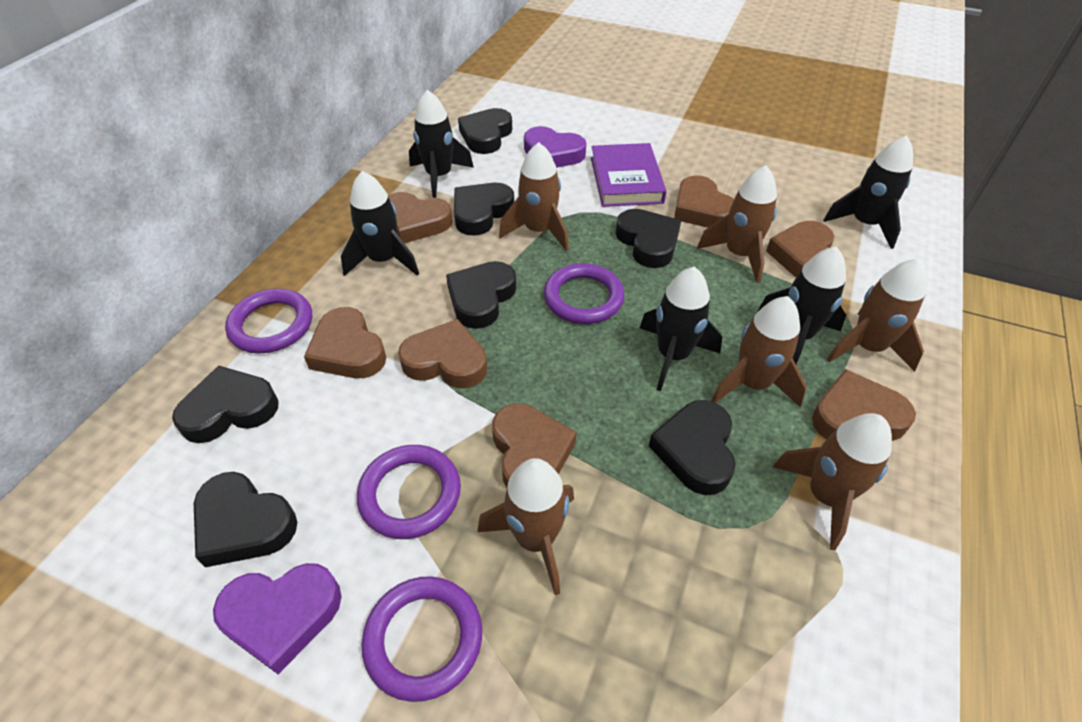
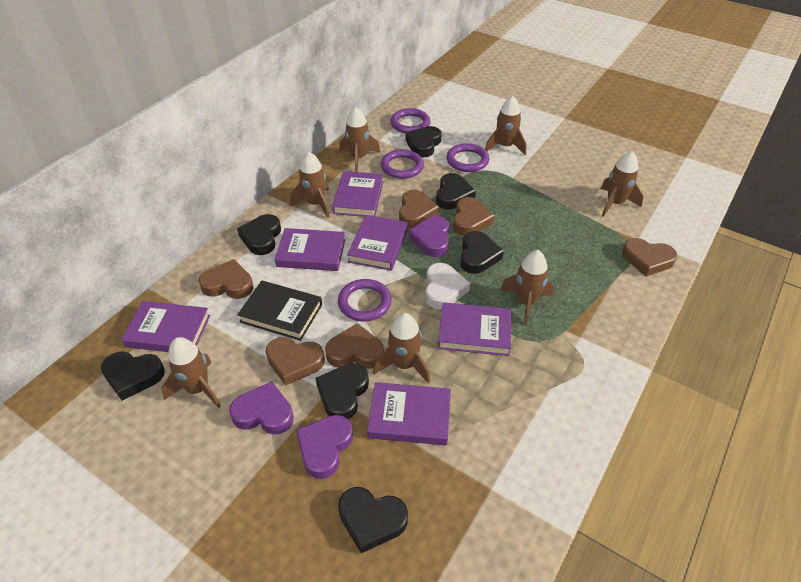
black book: 0 -> 1
black rocket: 5 -> 0
brown heart: 7 -> 6
brown rocket: 6 -> 7
purple book: 1 -> 6
purple heart: 2 -> 3
white heart: 0 -> 1

